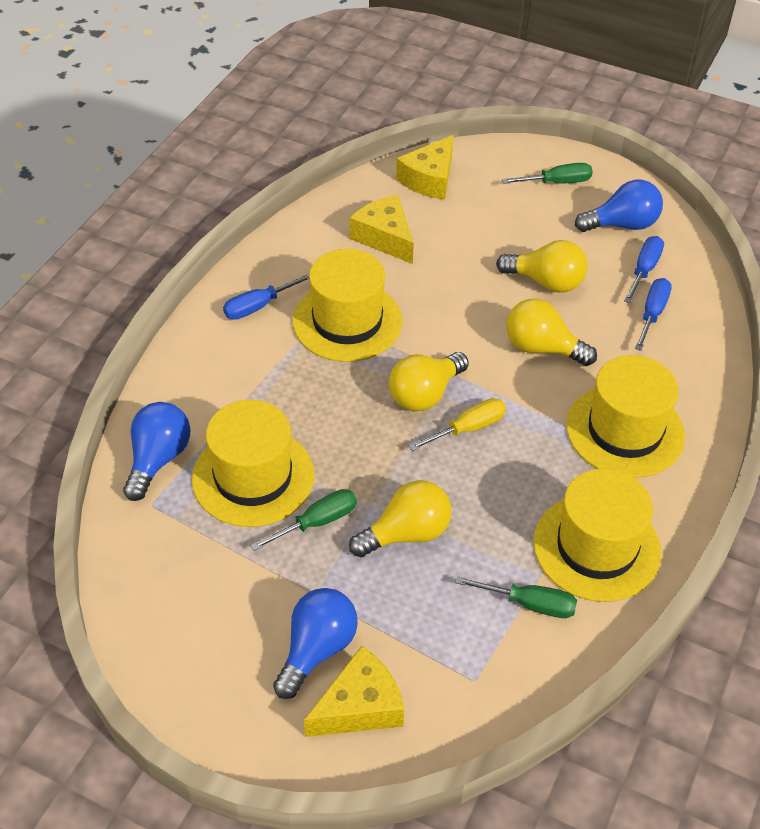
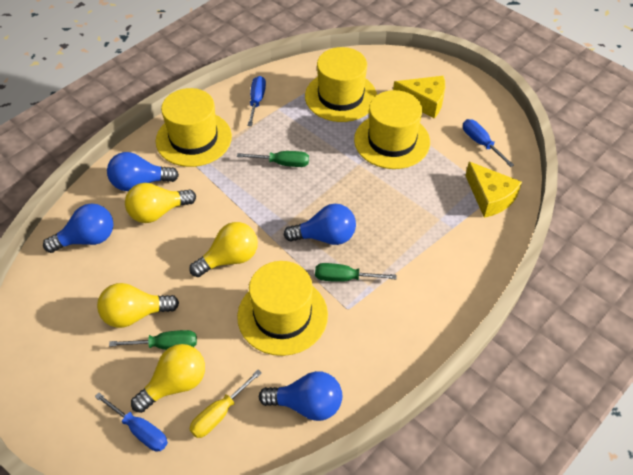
blue light bulb: 3 -> 4
yellow cheese: 3 -> 2

